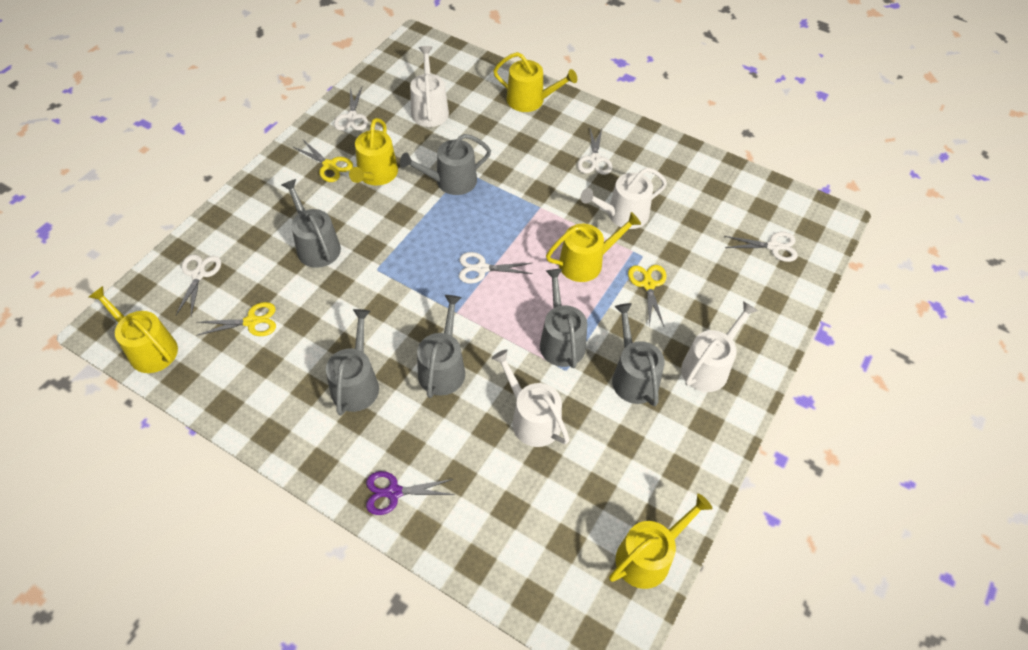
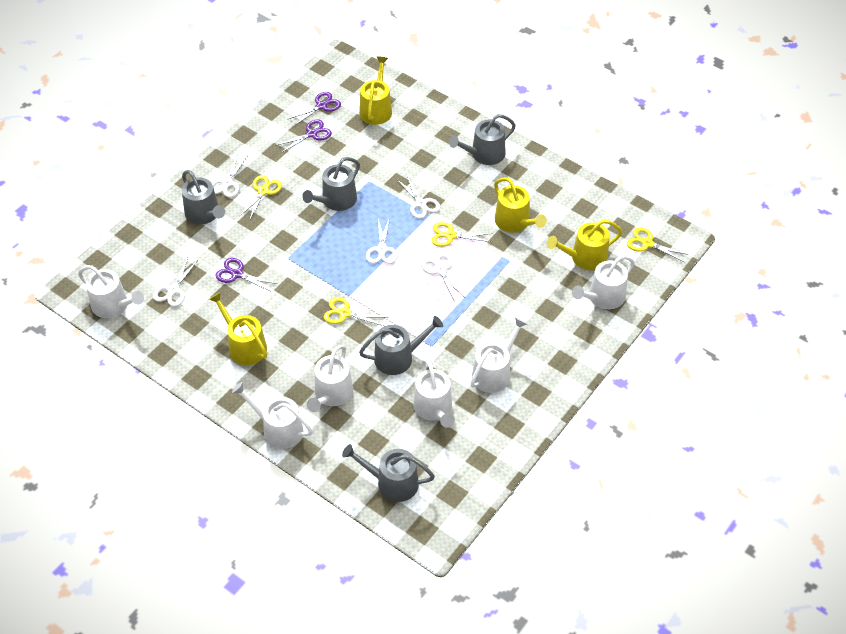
grey watering can: 6 -> 5
purple scissors: 1 -> 3
white watering can: 4 -> 6
yellow scissors: 3 -> 4
yellow watering can: 5 -> 4

